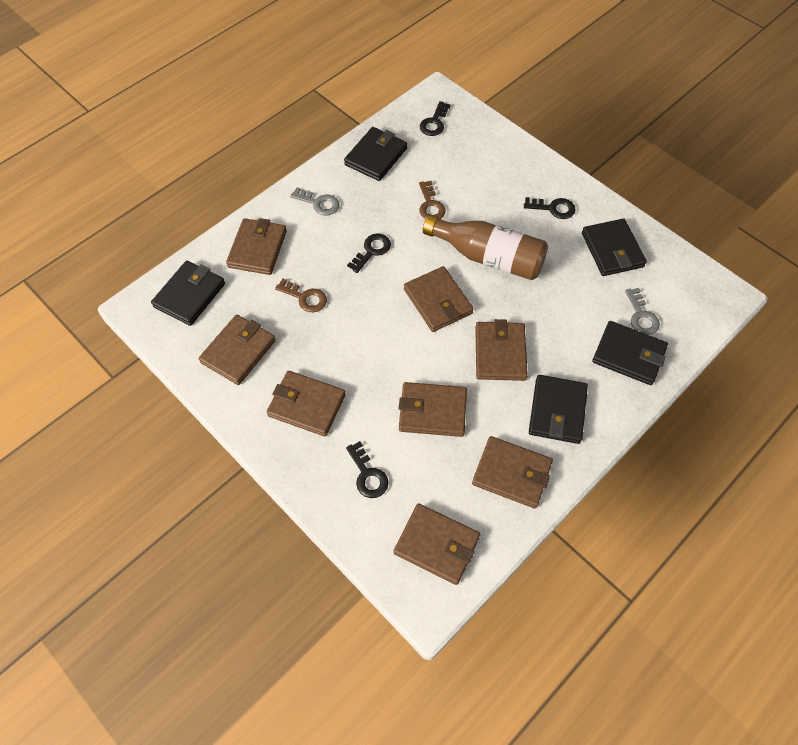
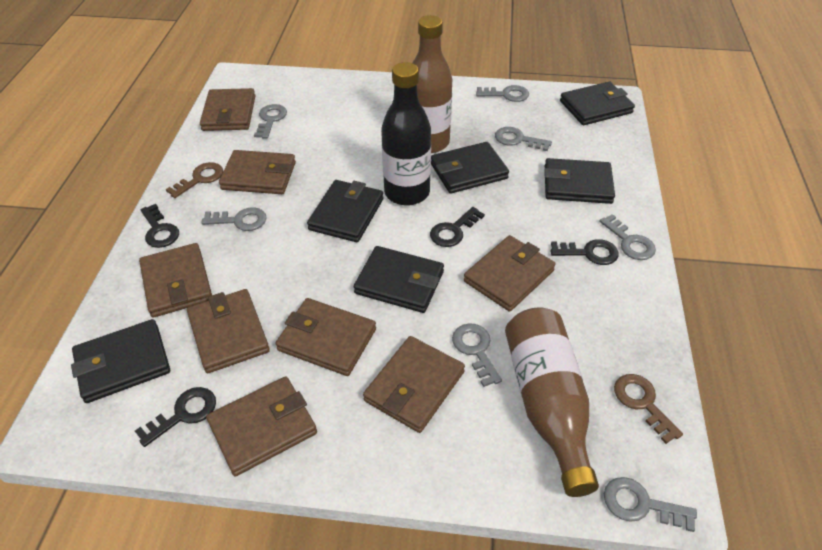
black bottle: 0 -> 1
black wallet: 5 -> 6
brown bottle: 1 -> 2
grey key: 2 -> 7

